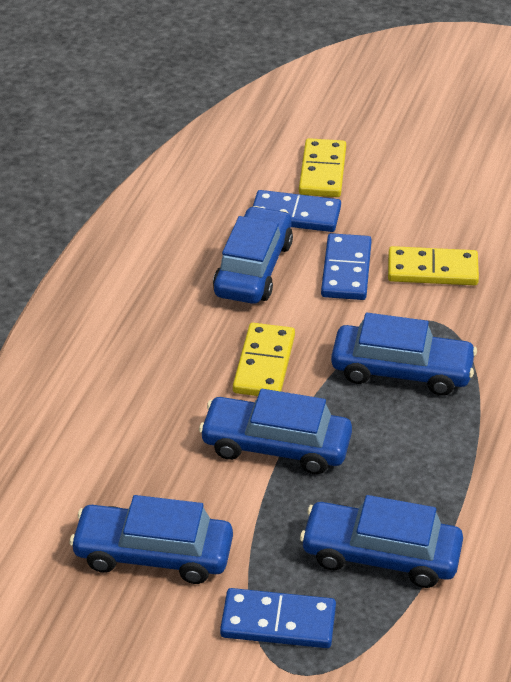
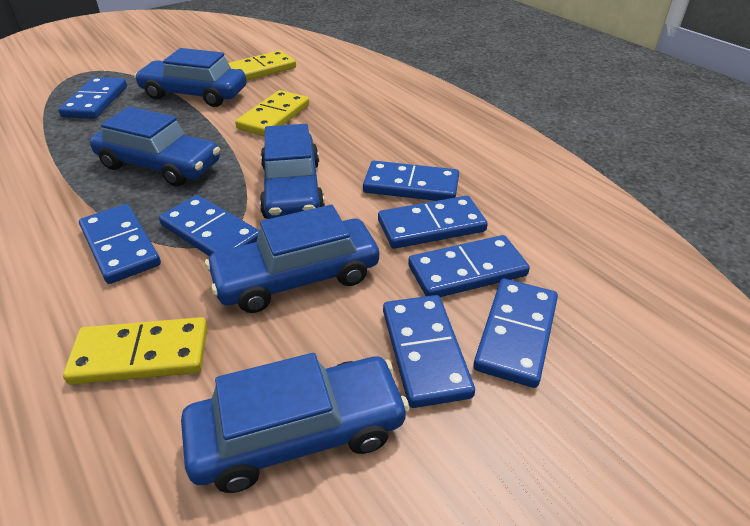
blue domino: 3 -> 8

